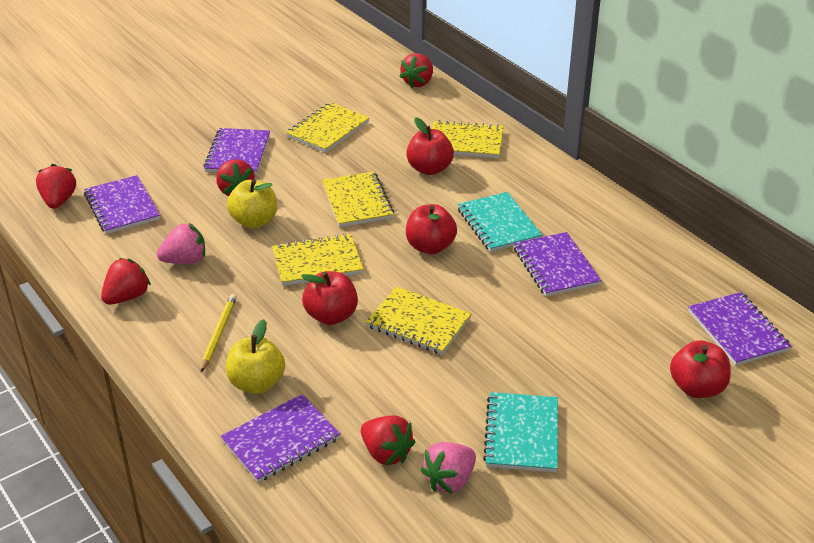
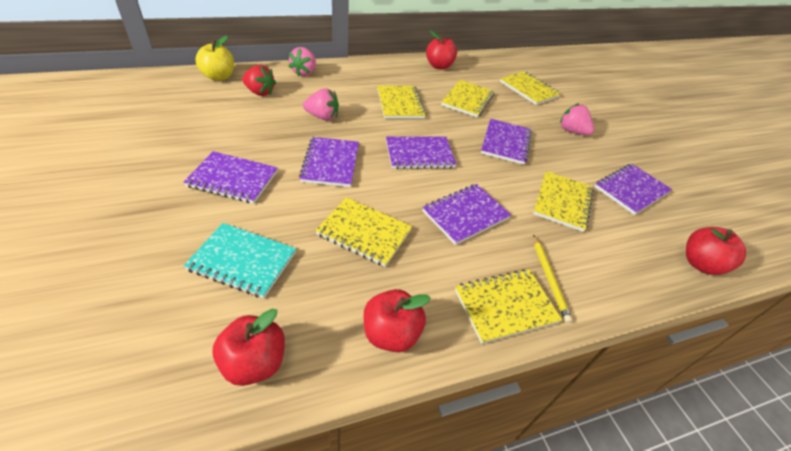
pink strawberry: 2 -> 3
purple notebook: 5 -> 6
red strawberry: 5 -> 1
turquoise notebook: 2 -> 1
yellow apple: 2 -> 1
yellow notebook: 5 -> 6

